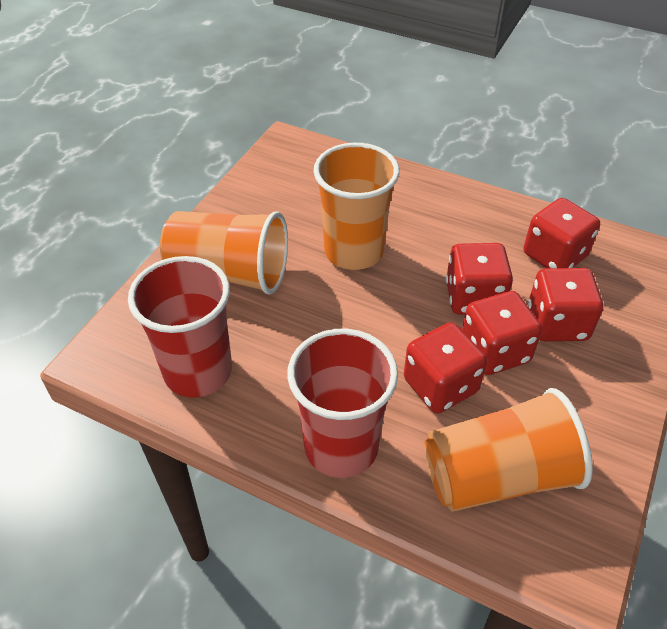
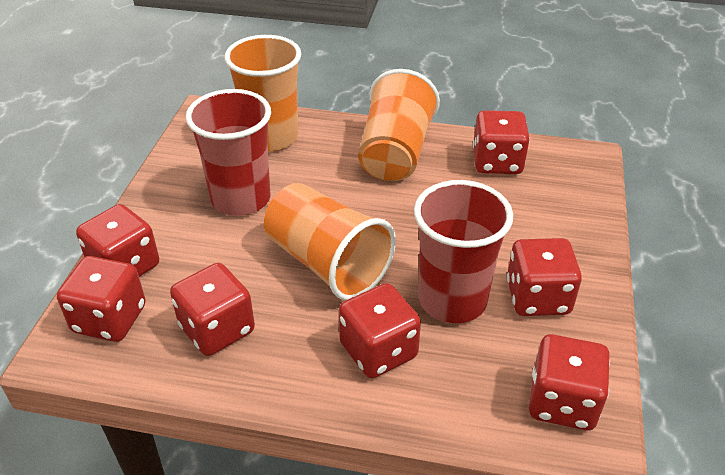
red dice: 5 -> 7

